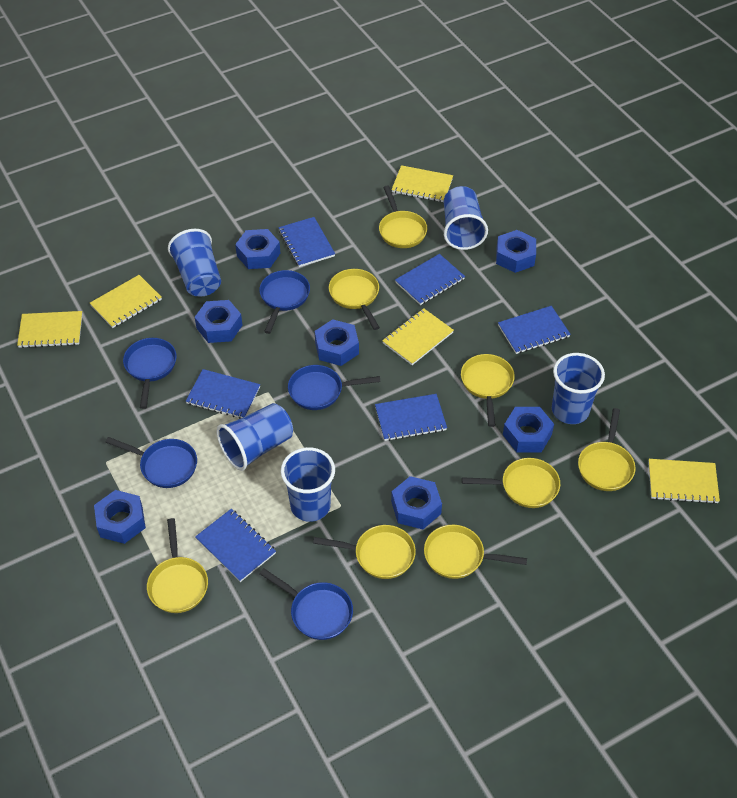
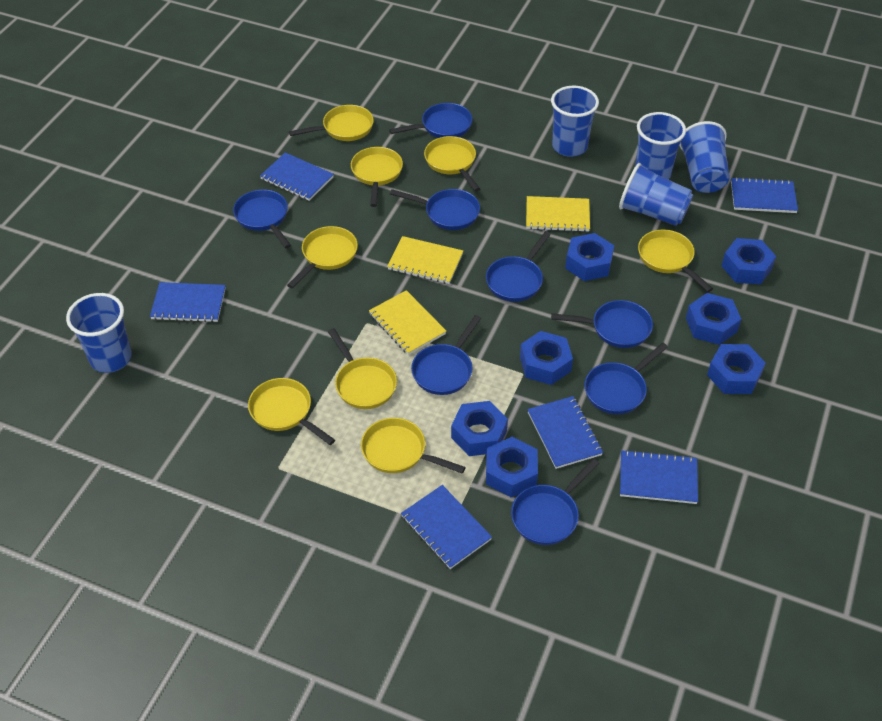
blue pan: 5 -> 8
yellow notebook: 5 -> 3

